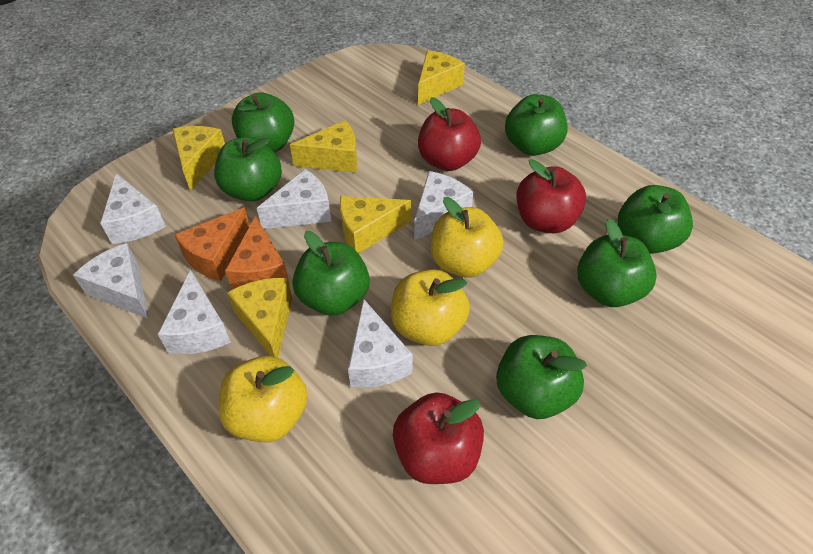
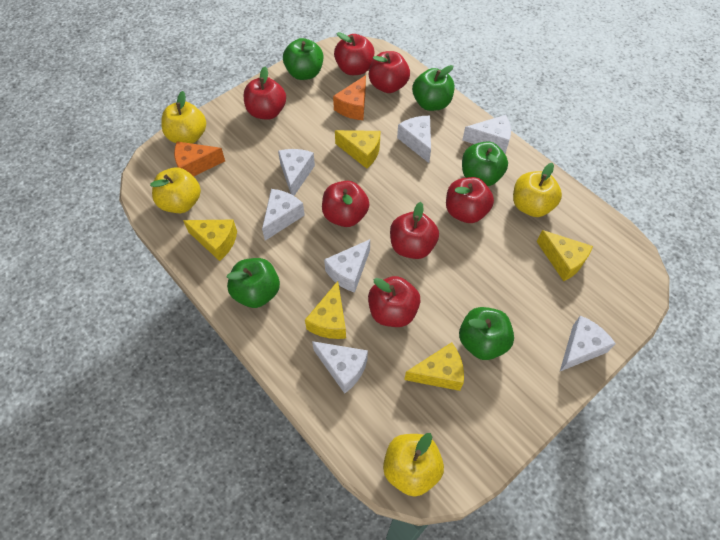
green apple: 7 -> 5
red apple: 3 -> 7
white cheese: 6 -> 7
yellow apple: 3 -> 4

